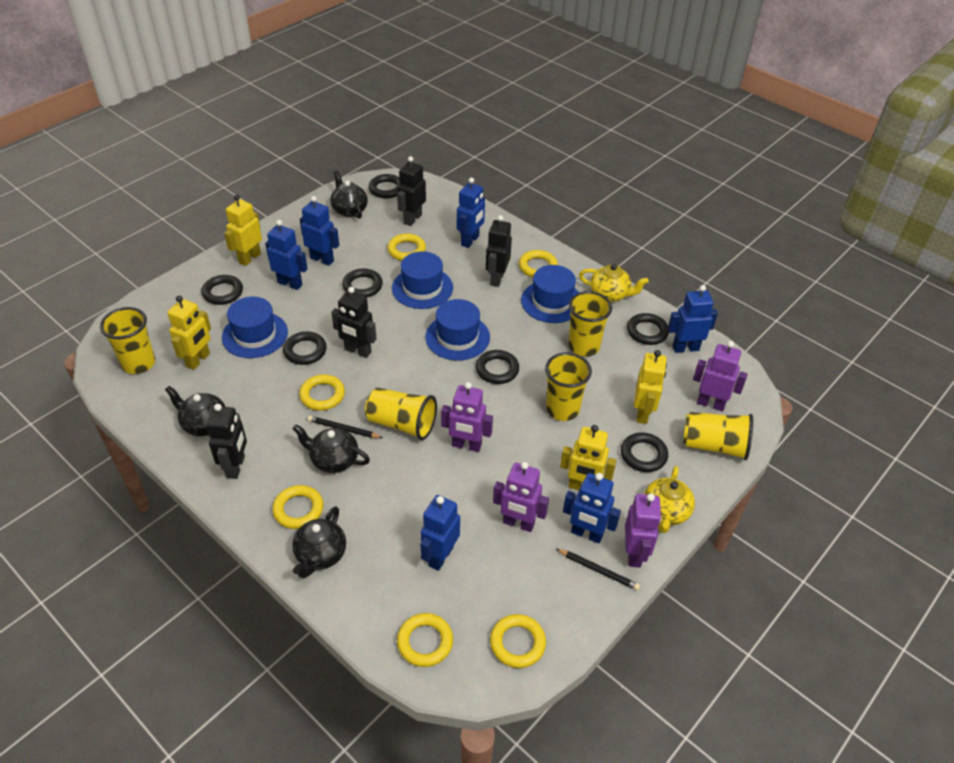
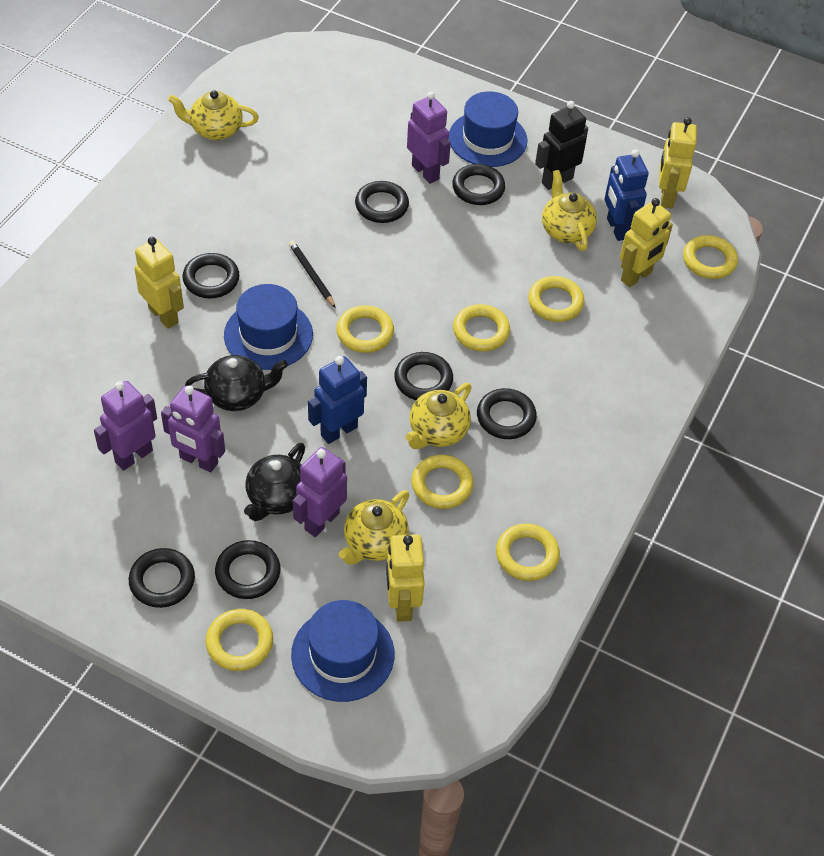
black pencil: 2 -> 1
black robot: 4 -> 1
black teapot: 4 -> 2
blue hat: 4 -> 3
blue robot: 6 -> 2
yellow cup: 5 -> 0
yellow ring: 6 -> 7
yellow teapot: 2 -> 4

